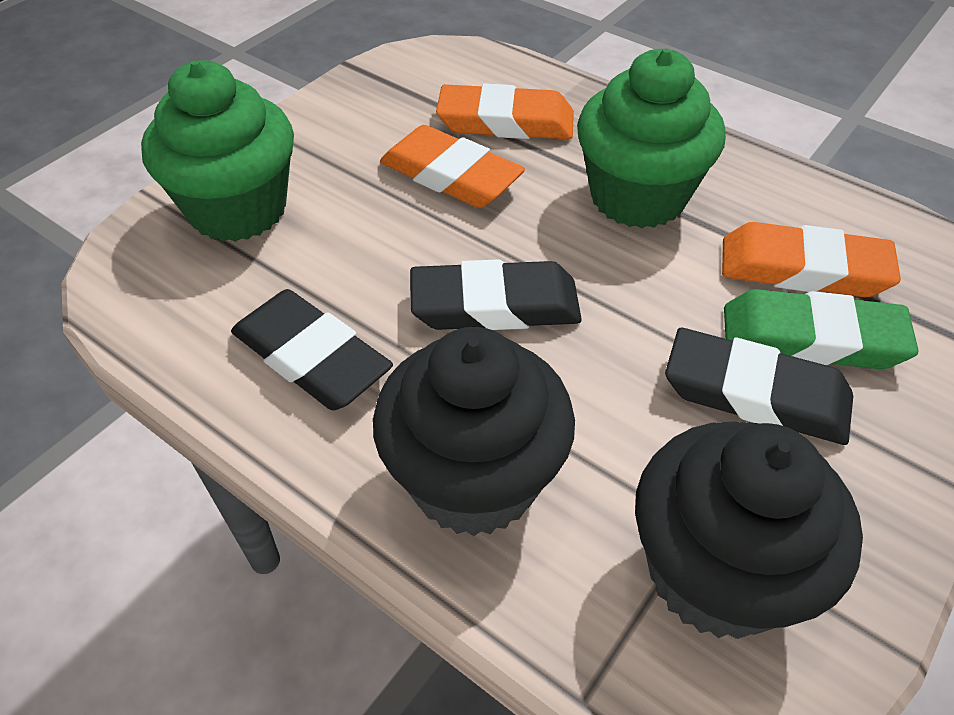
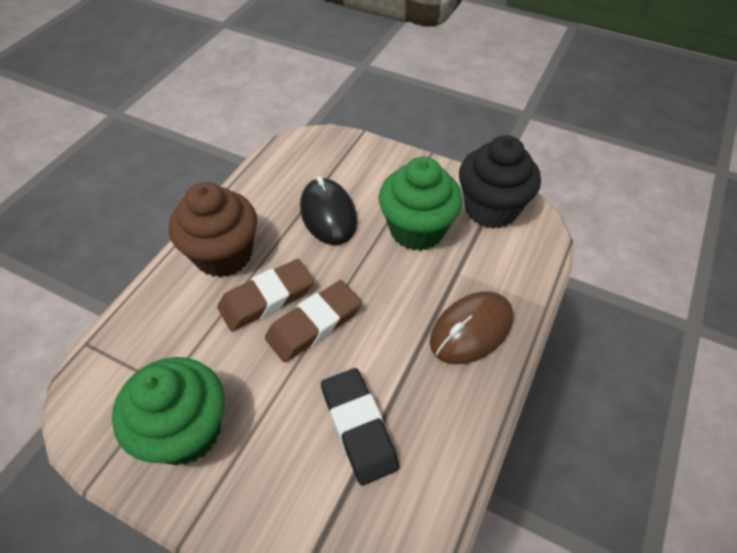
black cupcake: 2 -> 1
black eraser: 3 -> 1
black mouse: 0 -> 1
brown cupcake: 0 -> 1
brown eraser: 0 -> 2
brown mouse: 0 -> 1
green eraser: 1 -> 0
orange eraser: 3 -> 0

